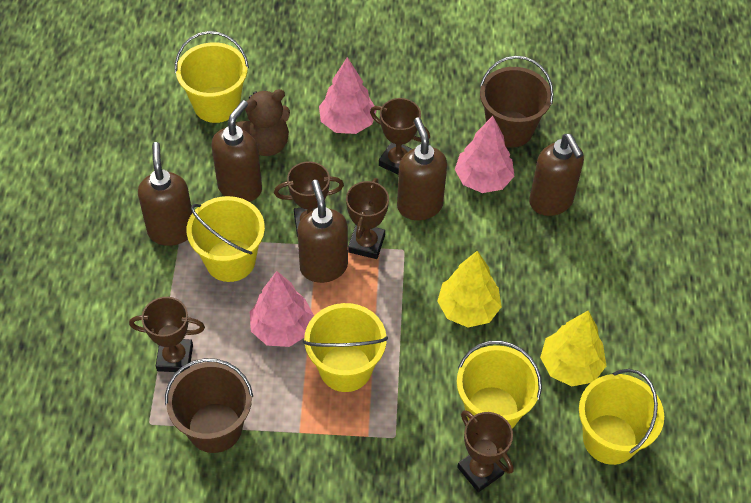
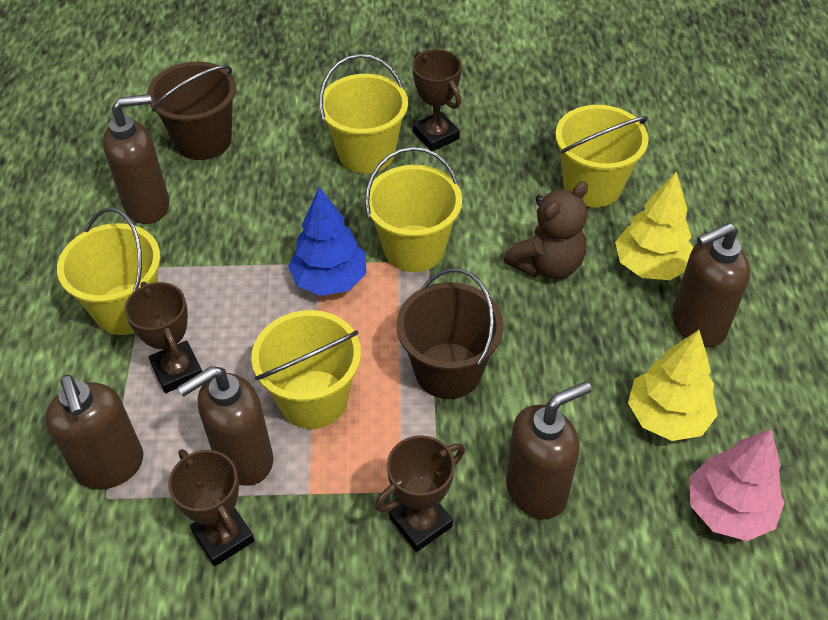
blue tree: 0 -> 1
brown trophy: 5 -> 4
pink tree: 3 -> 1

